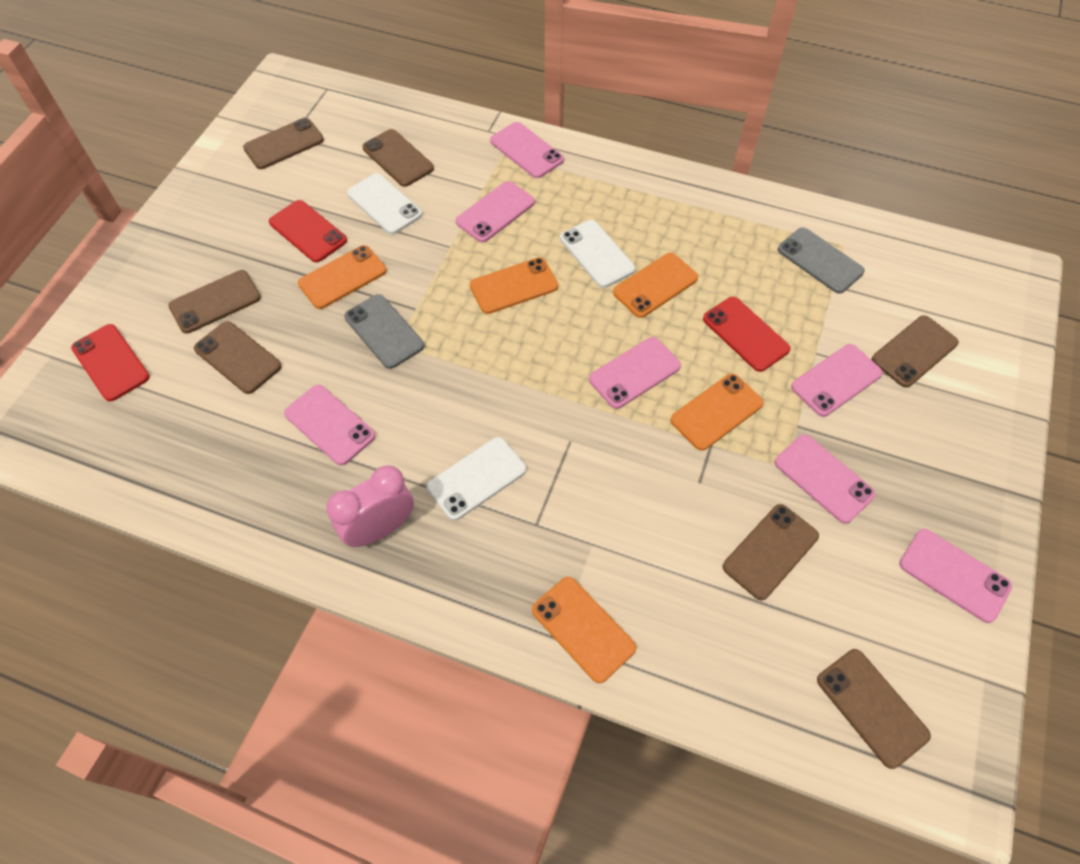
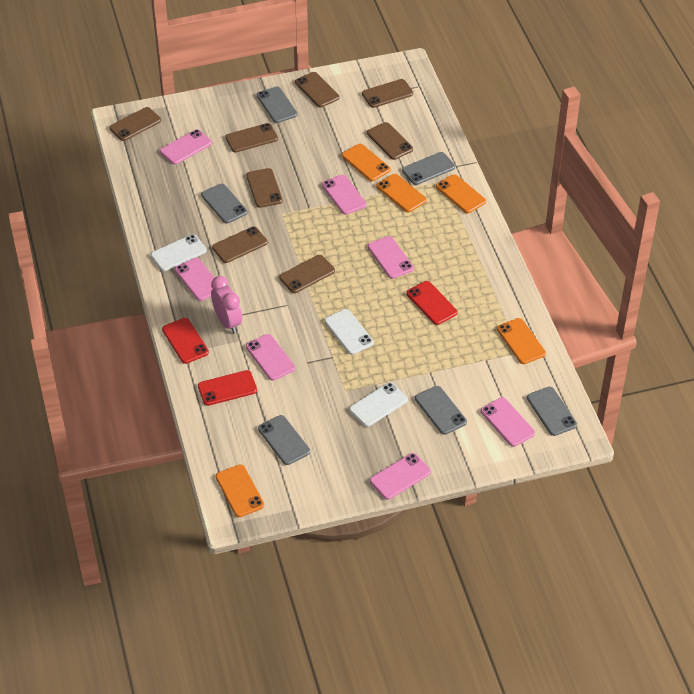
brown phone: 7 -> 8
grey phone: 2 -> 6

